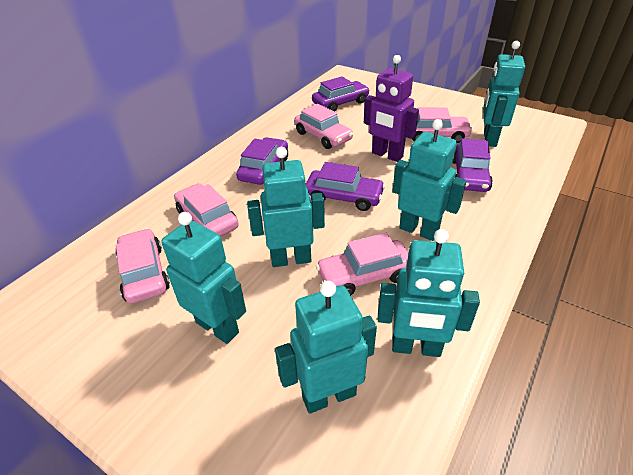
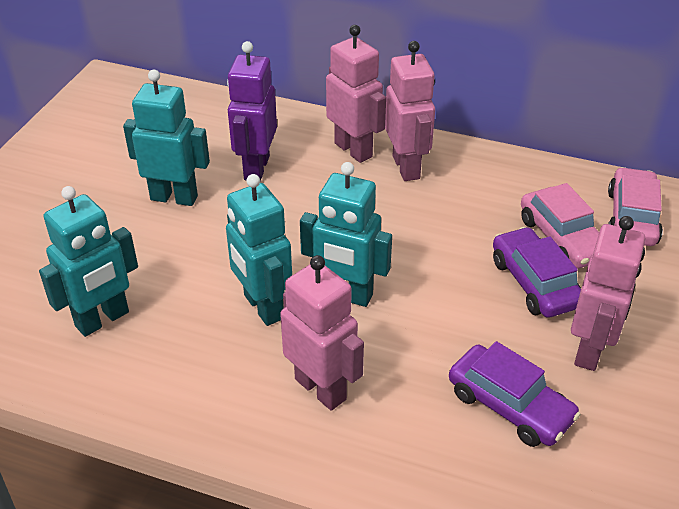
pink car: 5 -> 2
pink robot: 0 -> 4
purple car: 4 -> 2
turquoise robot: 6 -> 4

